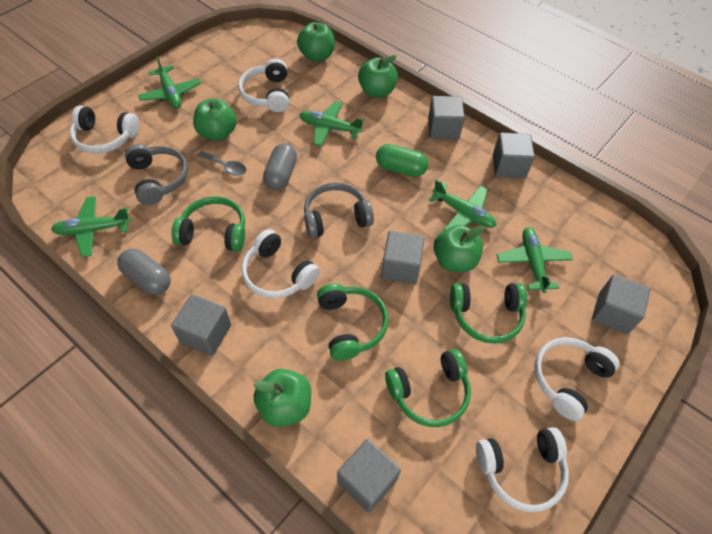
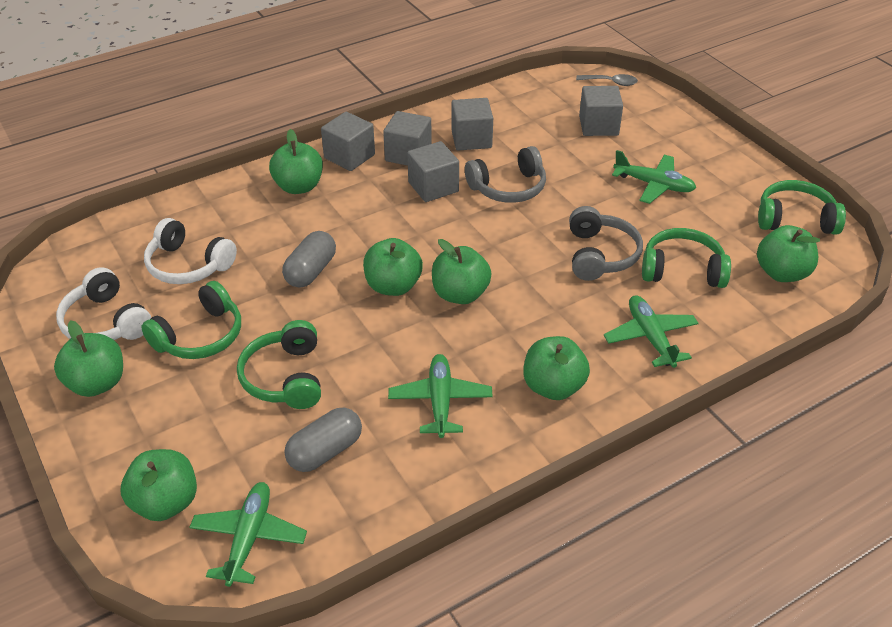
green apple: 5 -> 7
green capsule: 1 -> 0
green plane: 5 -> 4
grey cube: 6 -> 5
white headphones: 5 -> 2

